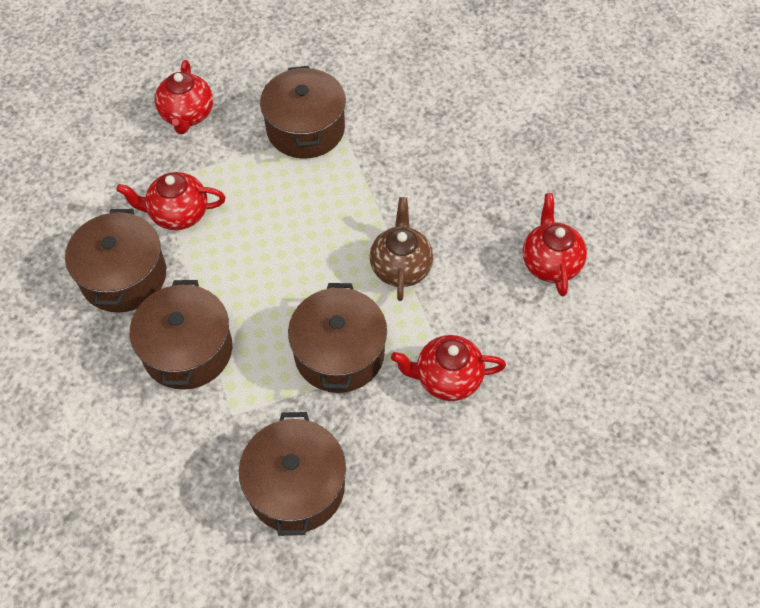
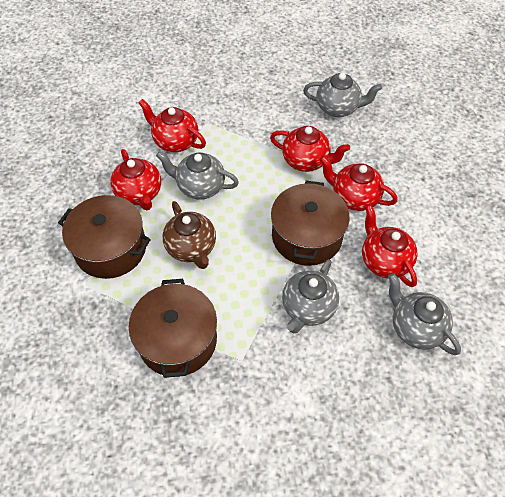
brown pot: 5 -> 3
grey teapot: 0 -> 4
red teapot: 4 -> 5

